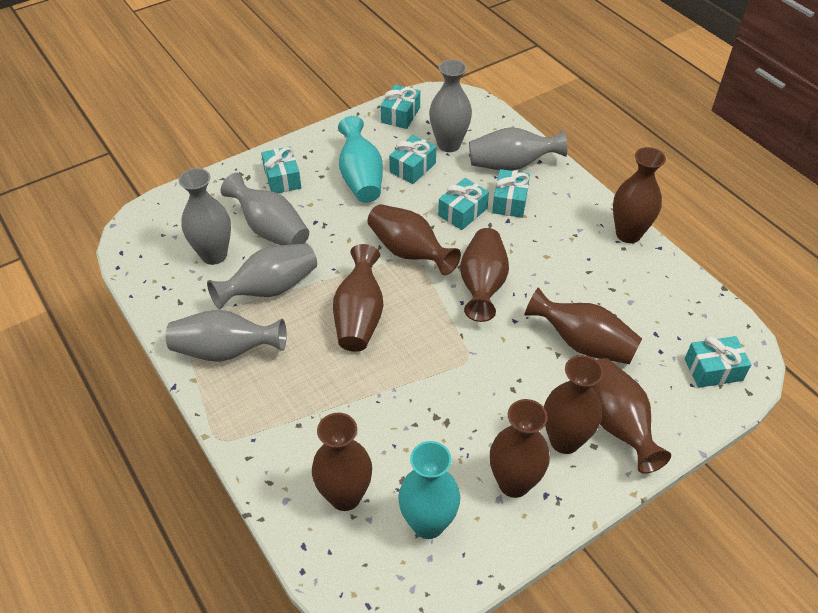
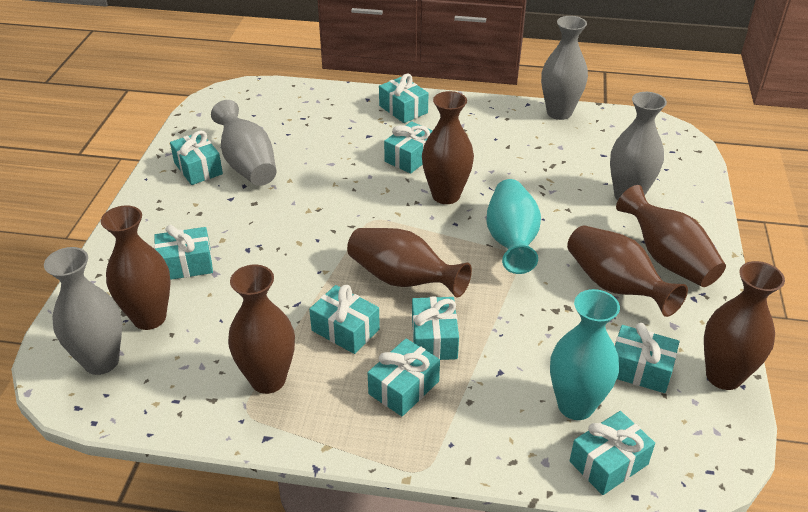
brown vase: 9 -> 7
grey vase: 6 -> 4
turquoise gift: 6 -> 9

